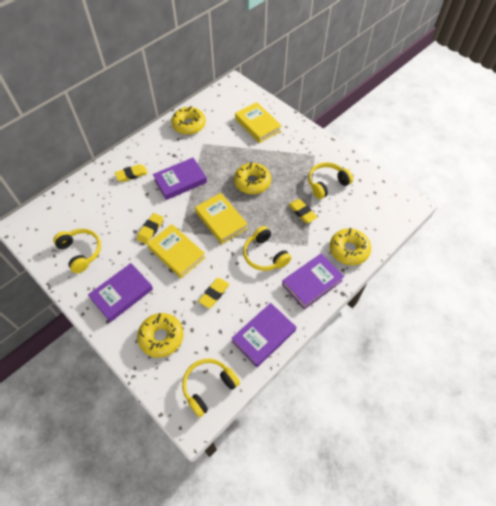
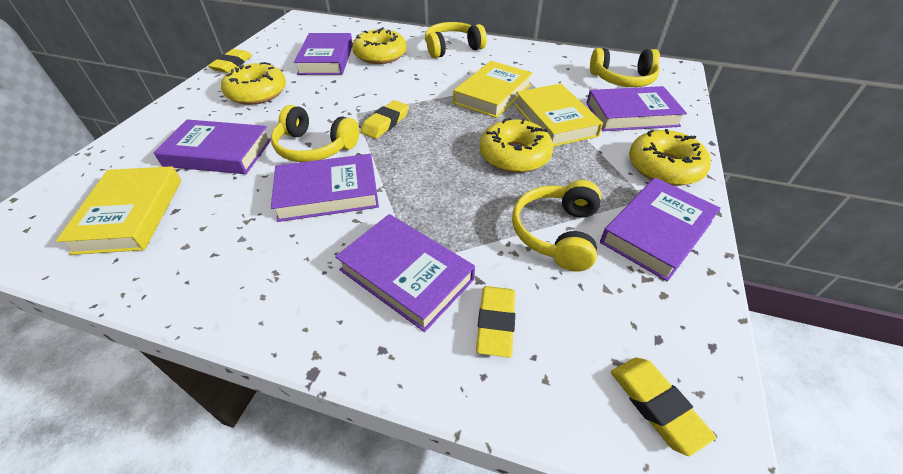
purple book: 4 -> 6

